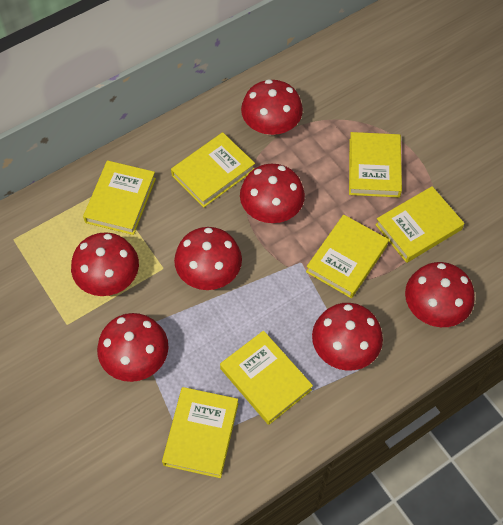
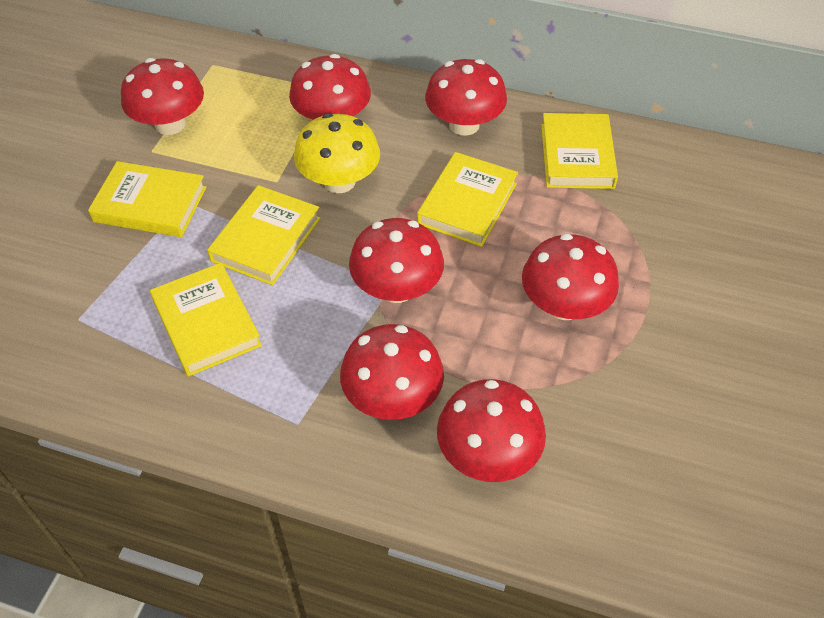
yellow book: 7 -> 5
yellow mushroom: 0 -> 1

